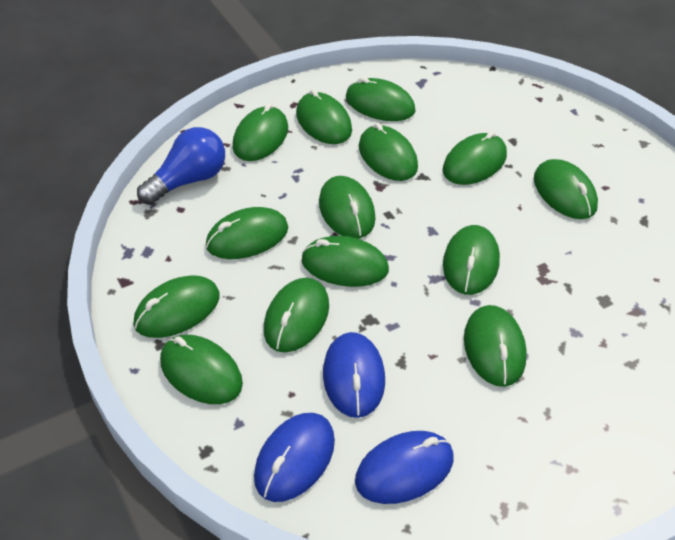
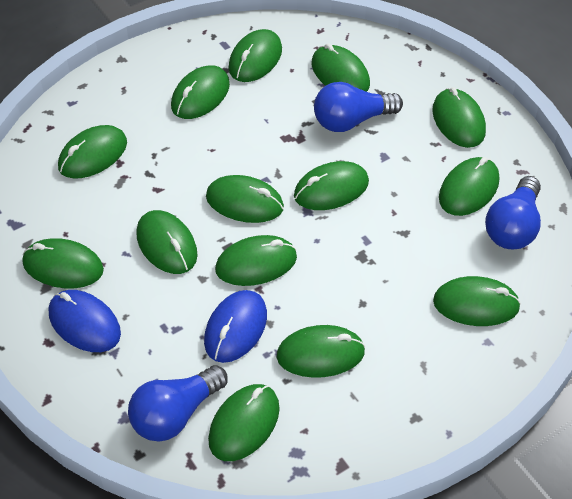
blue light bulb: 1 -> 3
blue mouse: 3 -> 2

